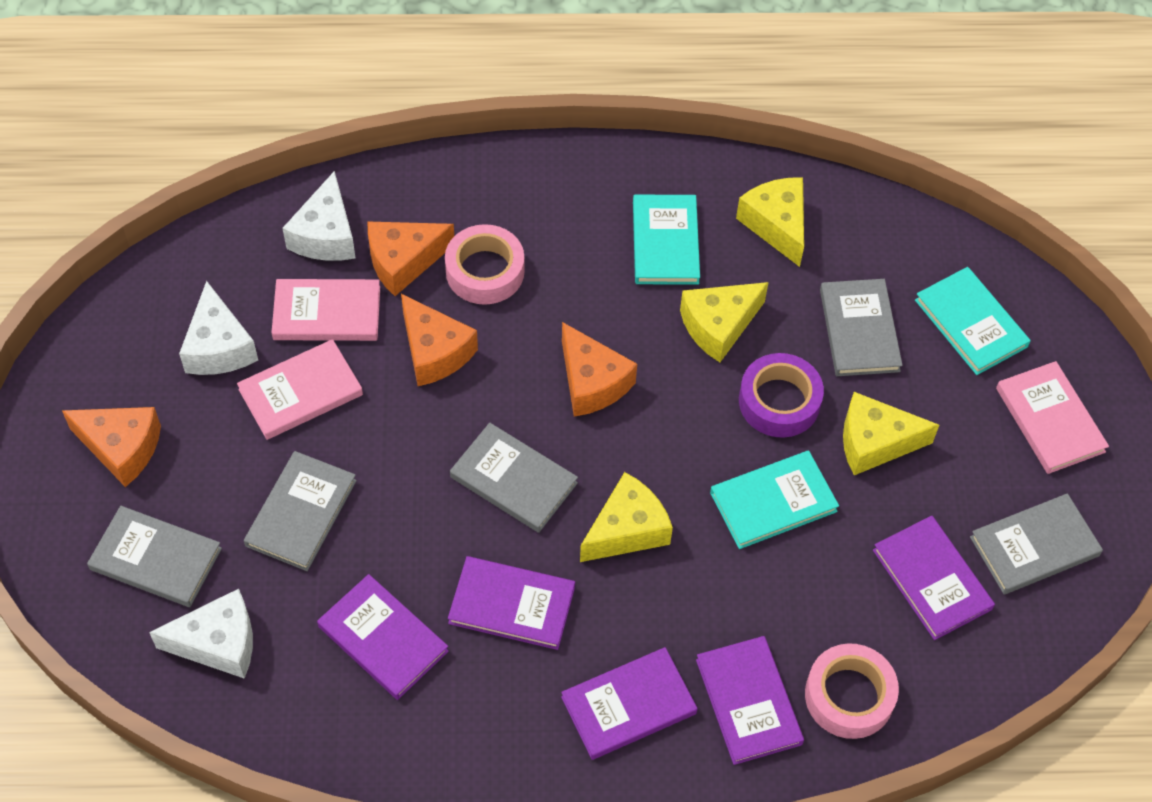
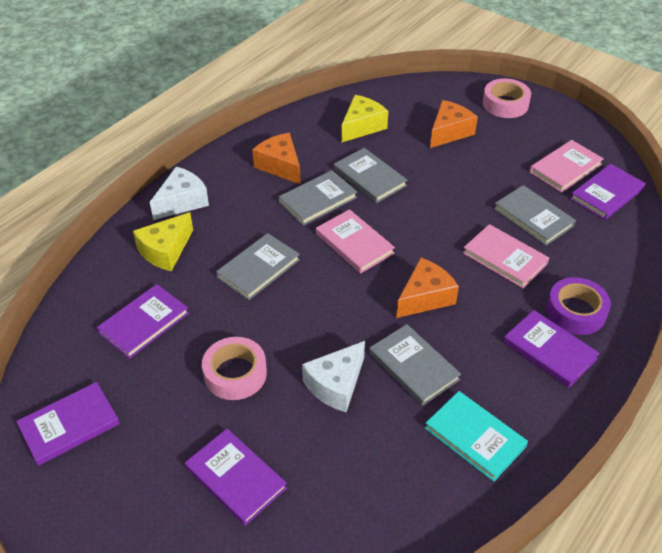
orange cheese: 4 -> 3
turquoise book: 3 -> 1
white cheese: 3 -> 2
yellow cheese: 4 -> 2

